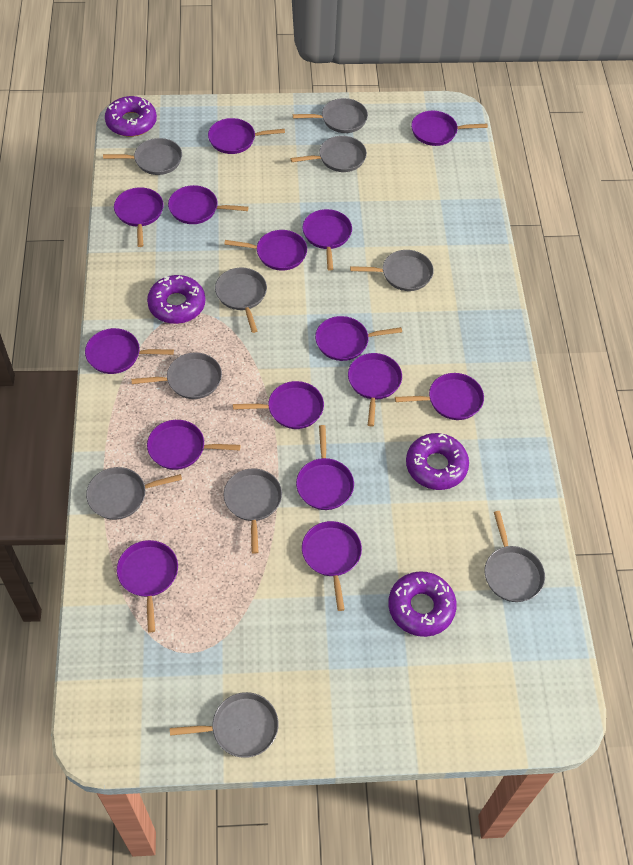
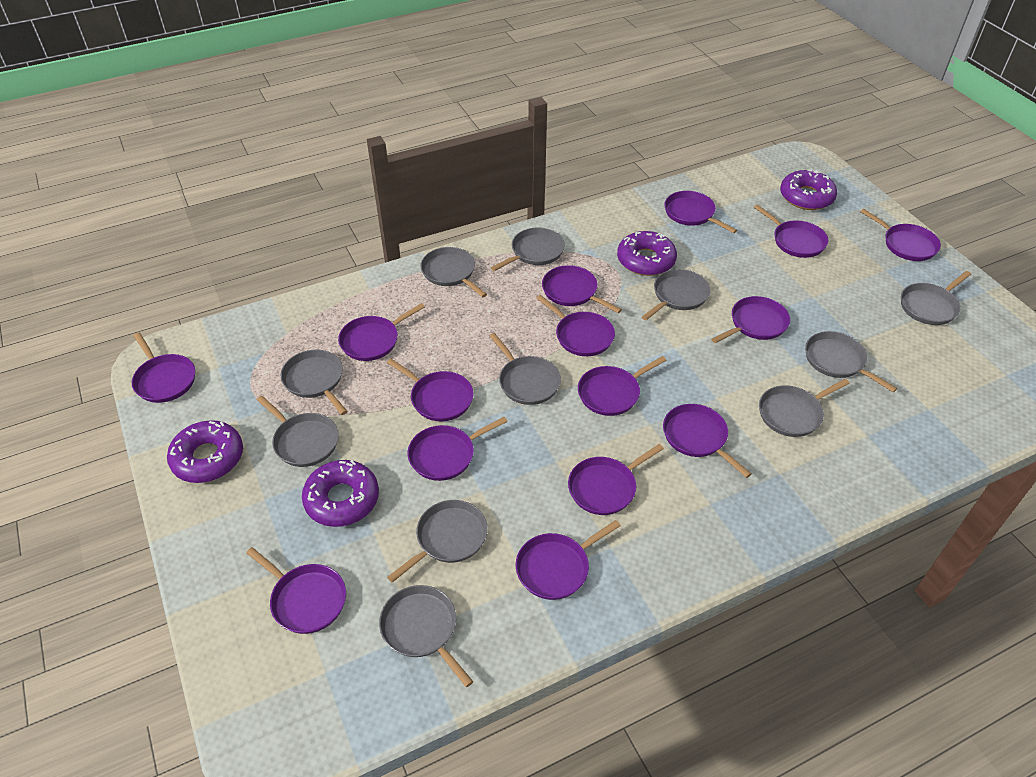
grey pan: 10 -> 11

